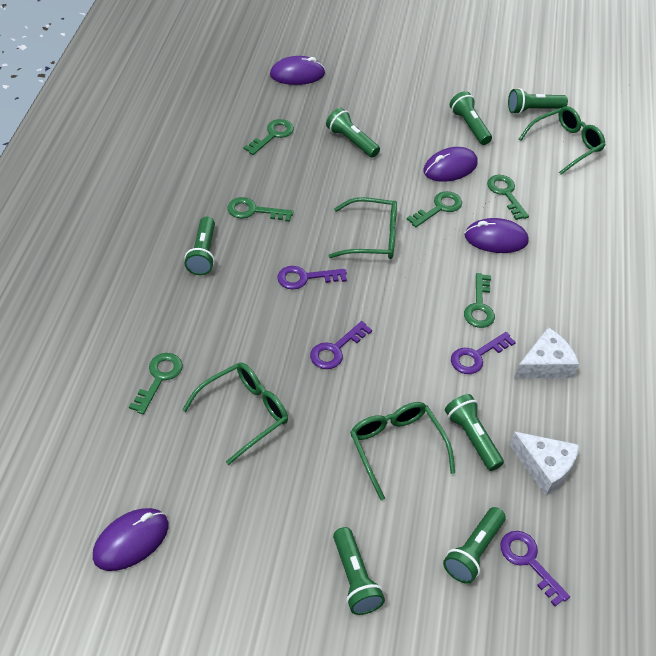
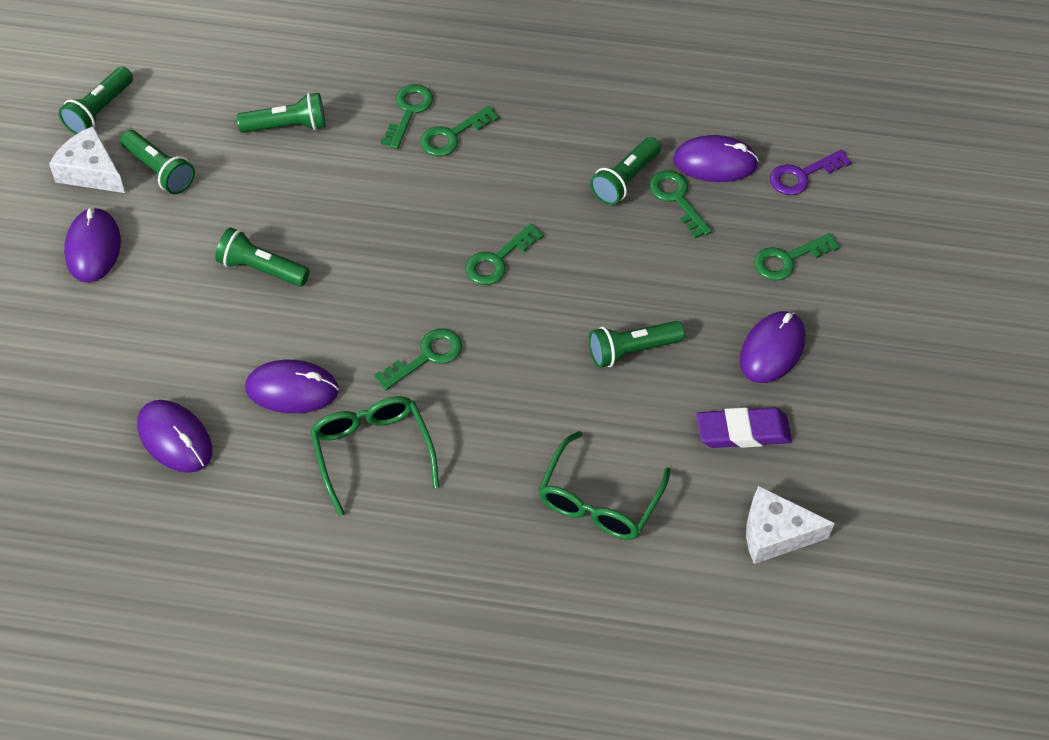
green flashlight: 7 -> 6
green glasses: 4 -> 2
purple eraser: 0 -> 1
purple key: 4 -> 1
purple mouse: 4 -> 5

